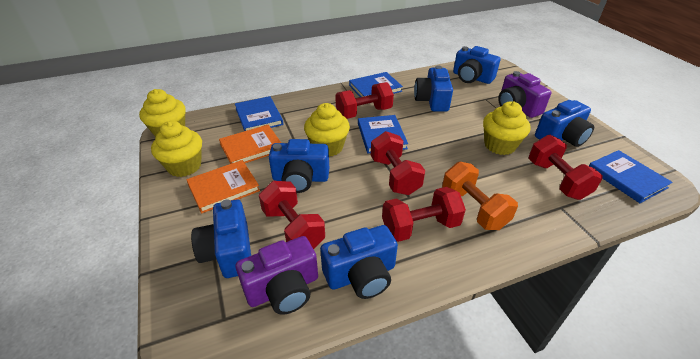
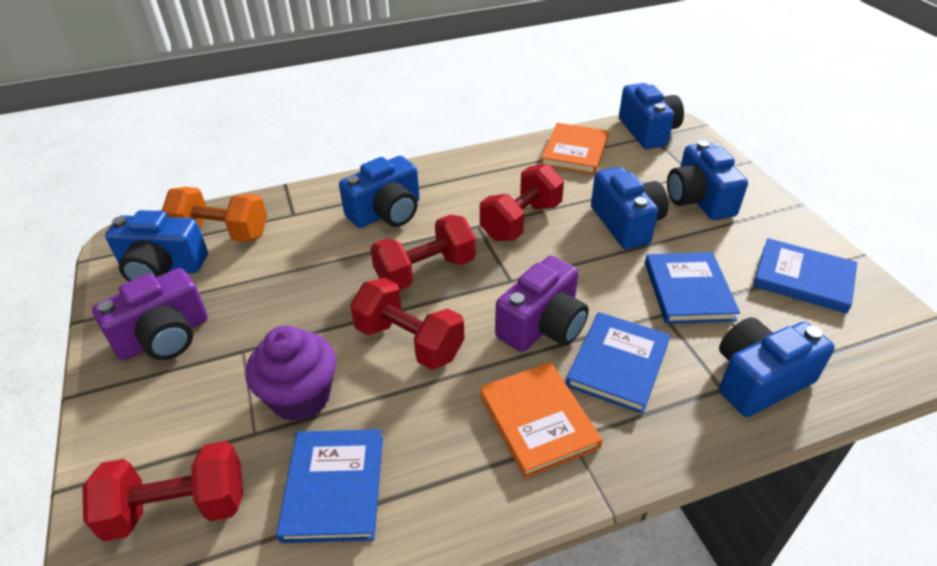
purple cupcake: 0 -> 1
red dumbbell: 5 -> 4
yellow cupcake: 4 -> 0

